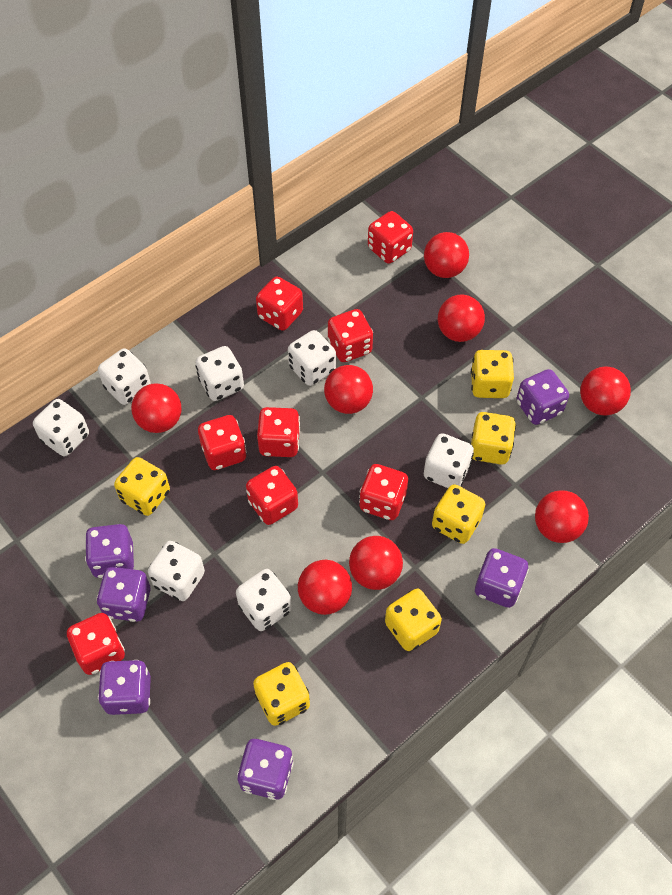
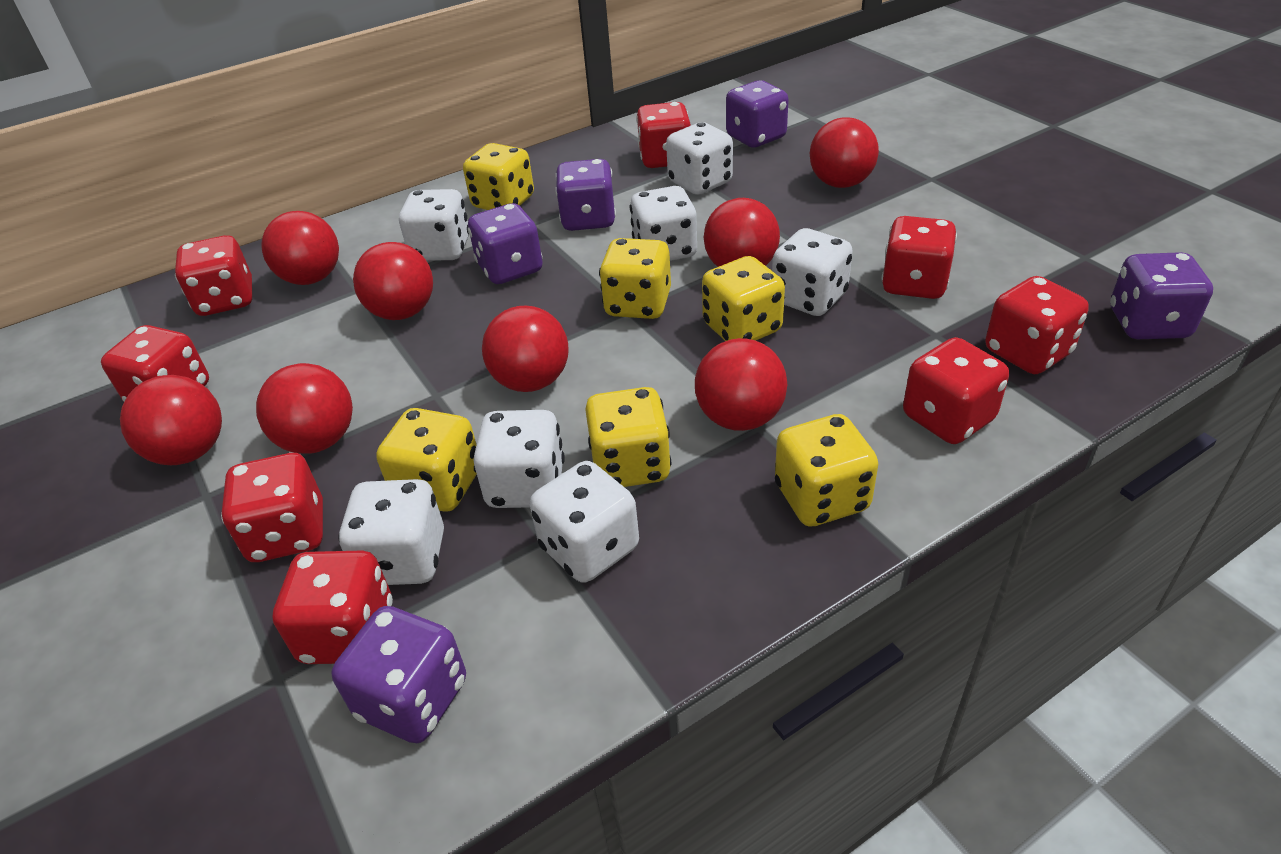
purple dice: 6 -> 5

